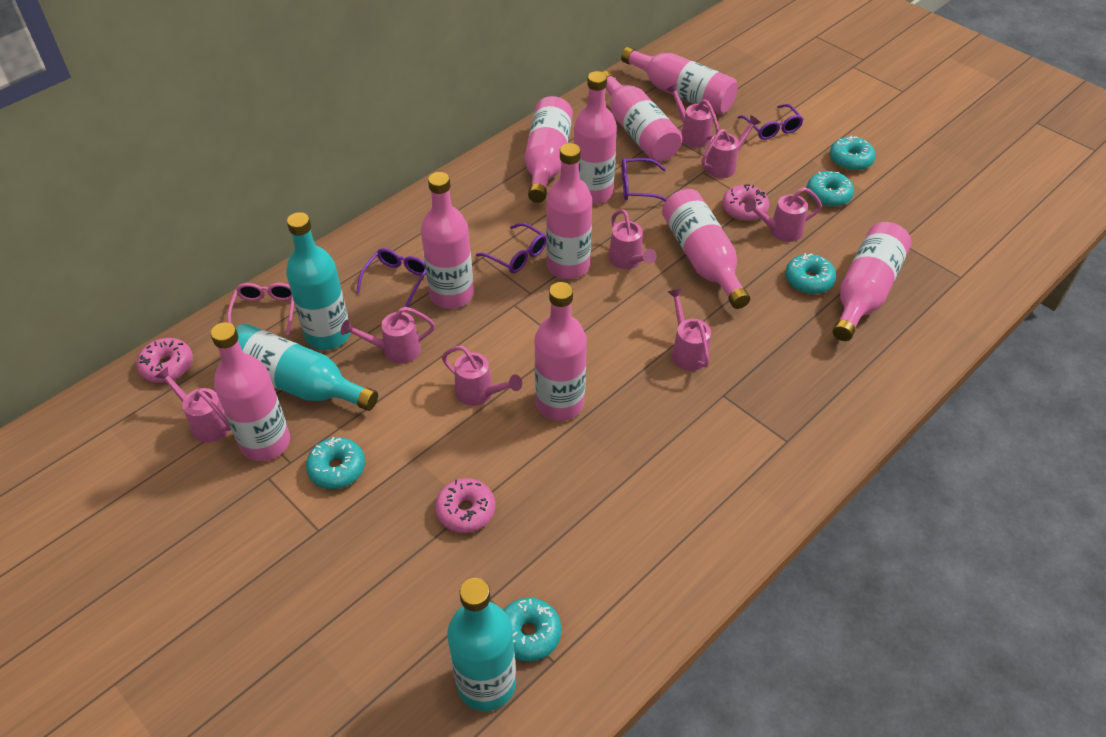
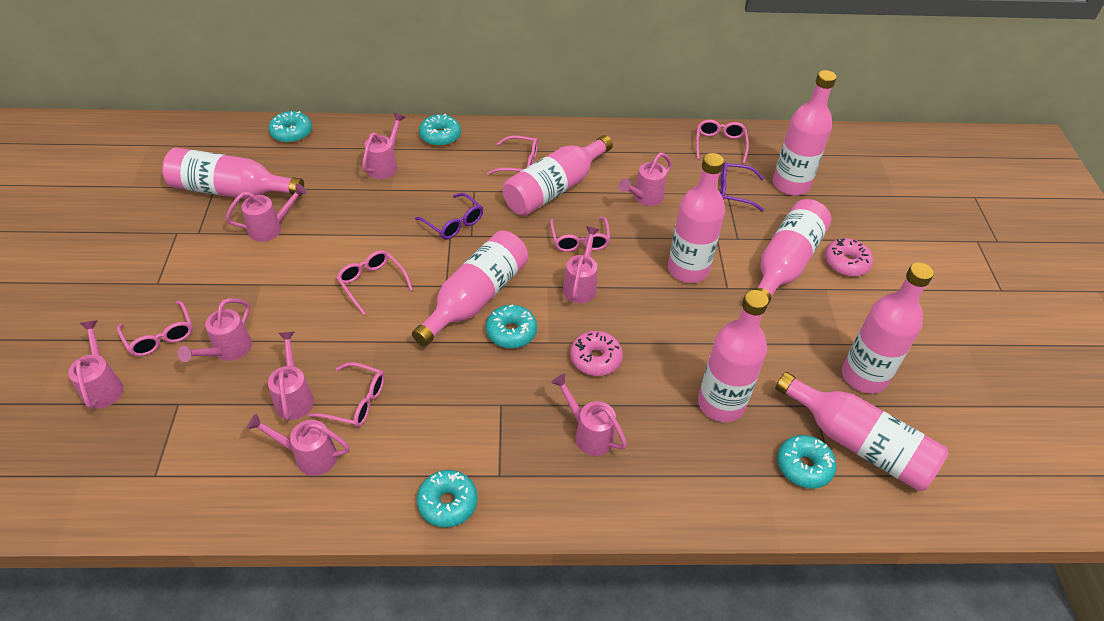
pink bottle: 10 -> 9
pink donut: 3 -> 2
pink glasses: 1 -> 6
pink watering can: 8 -> 9
purple glasses: 4 -> 2
turquoise bottle: 3 -> 0

